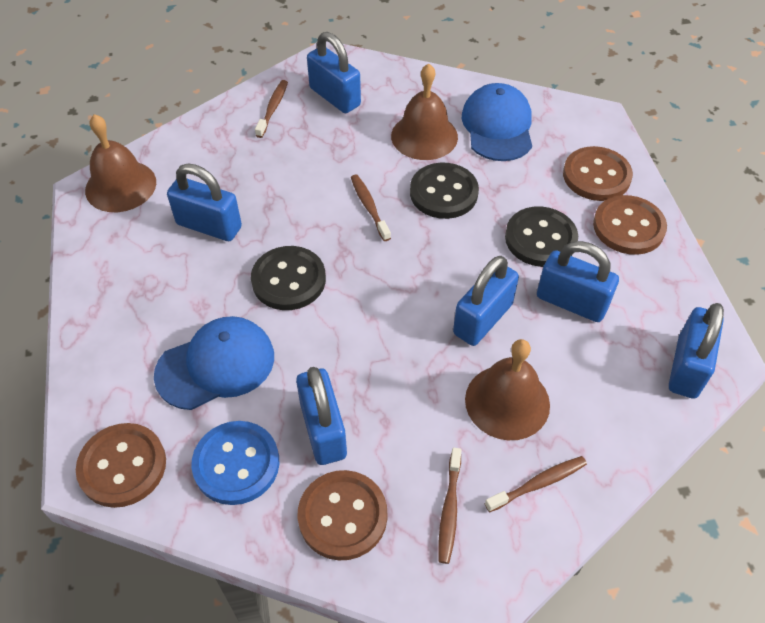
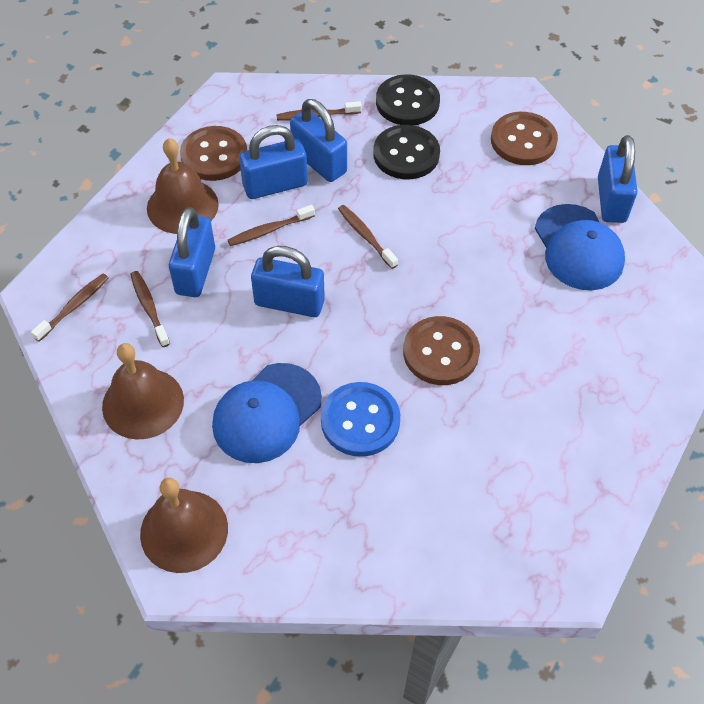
black button: 3 -> 2
blue padlock: 6 -> 5
brown button: 4 -> 3
brown toothbrush: 4 -> 5

